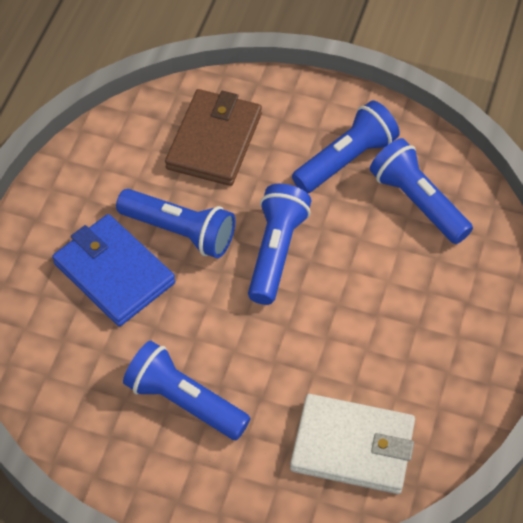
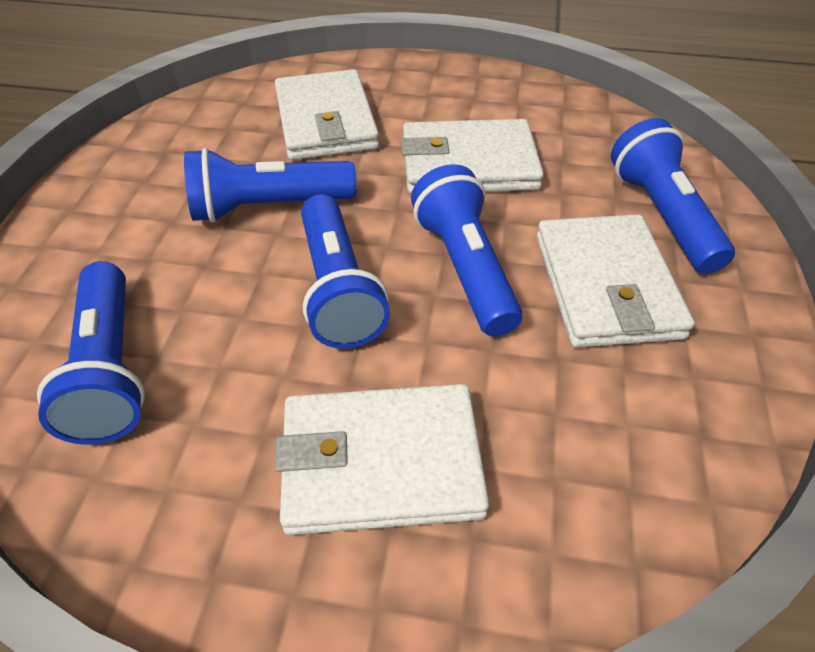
blue wallet: 1 -> 0
brown wallet: 1 -> 0
white wallet: 1 -> 4

